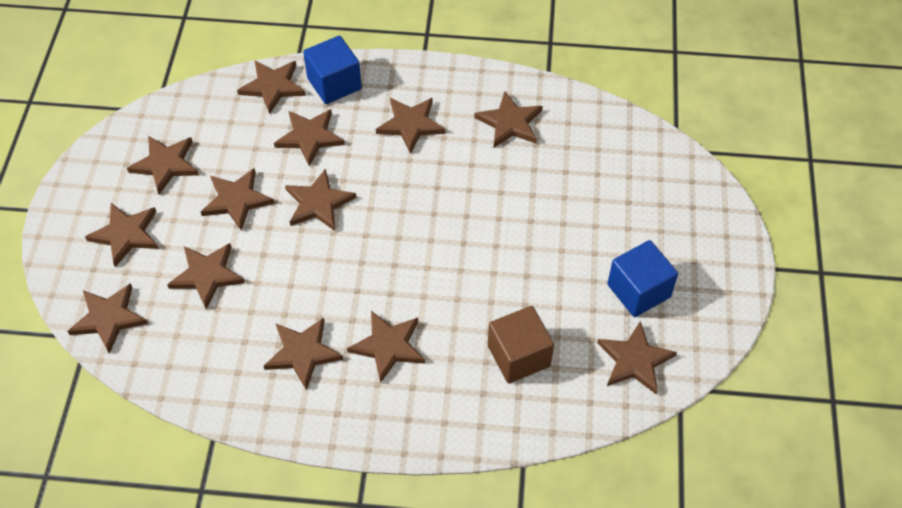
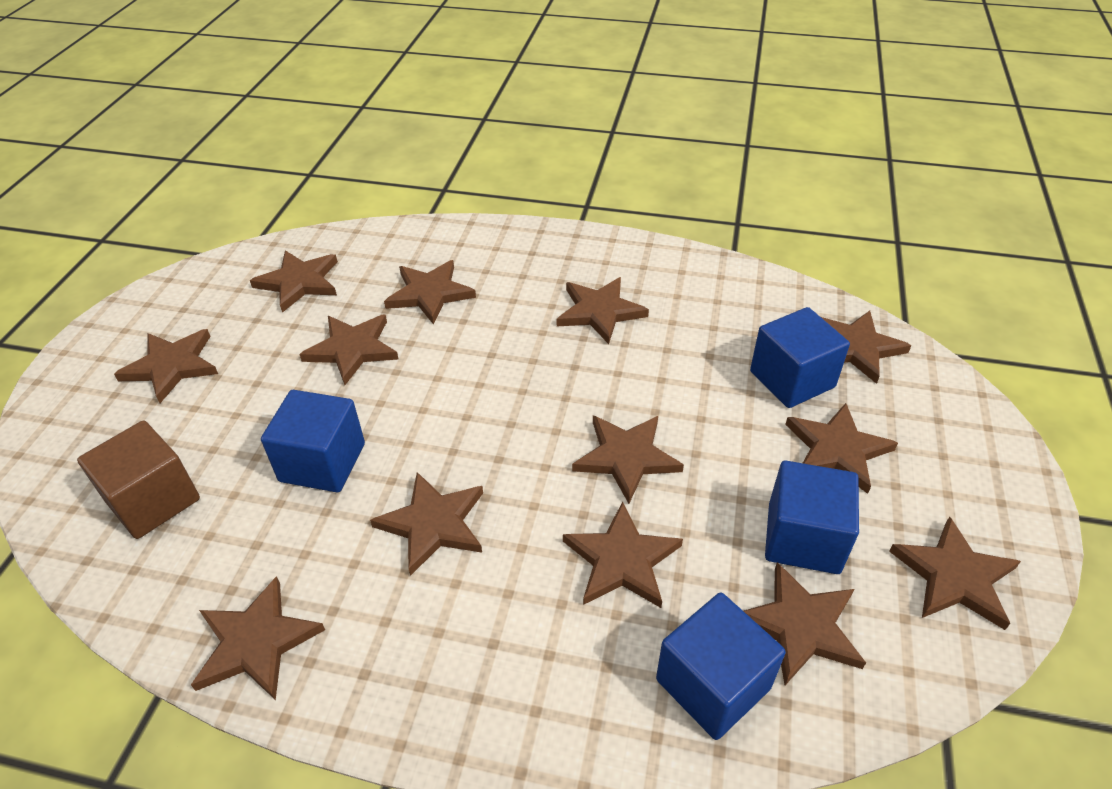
blue cube: 2 -> 4

